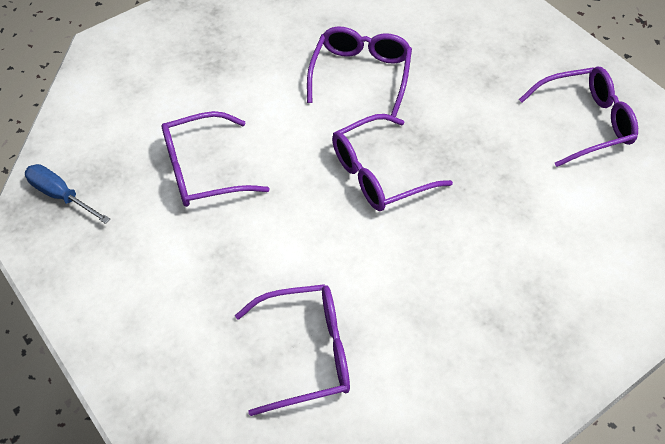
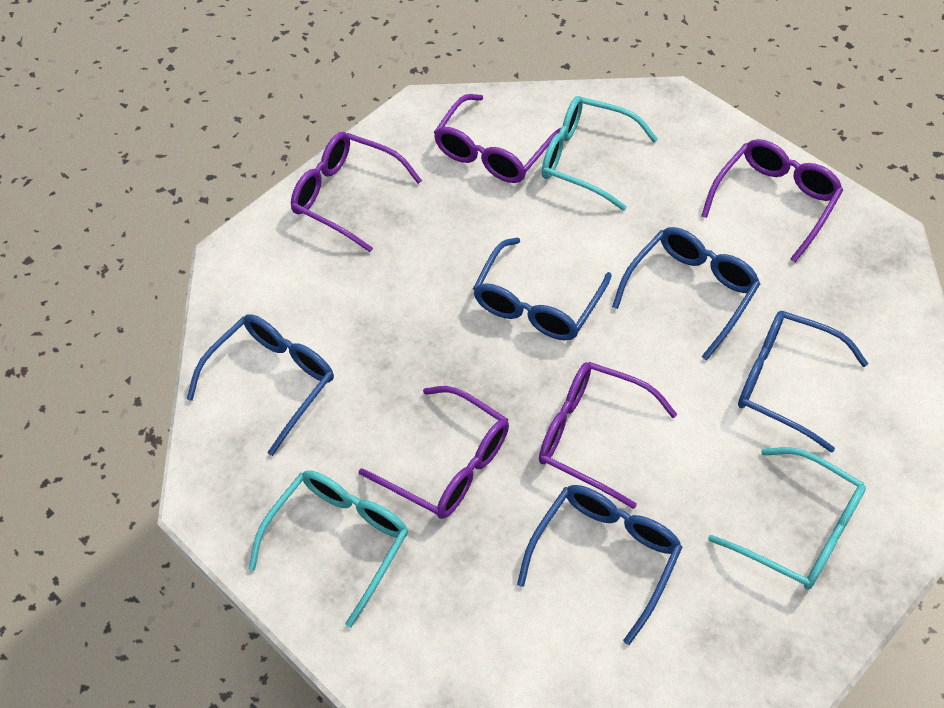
blue glasses: 0 -> 5
blue screwdriver: 1 -> 0
turquoise glasses: 0 -> 3

